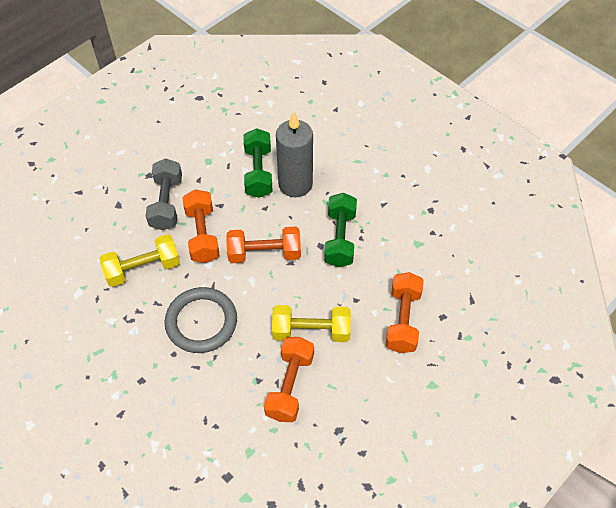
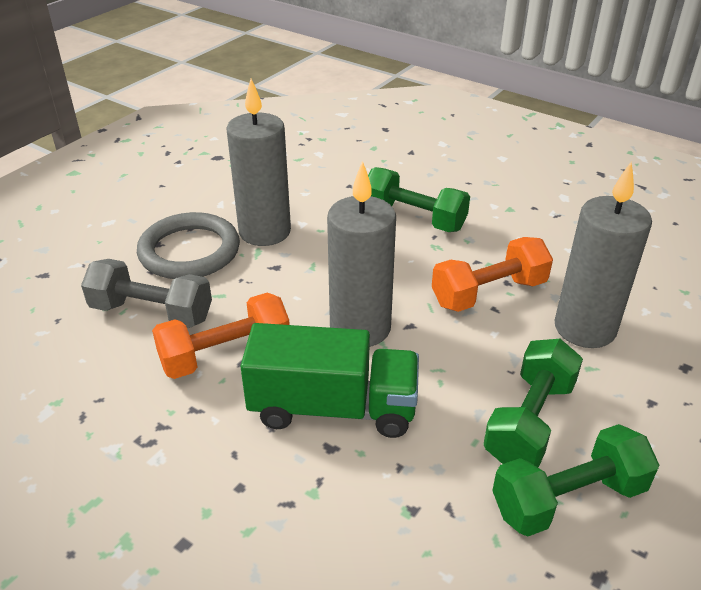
green dumbbell: 2 -> 3
green truck: 0 -> 1
grey candle: 1 -> 3
orange dumbbell: 4 -> 2
yellow dumbbell: 2 -> 0

